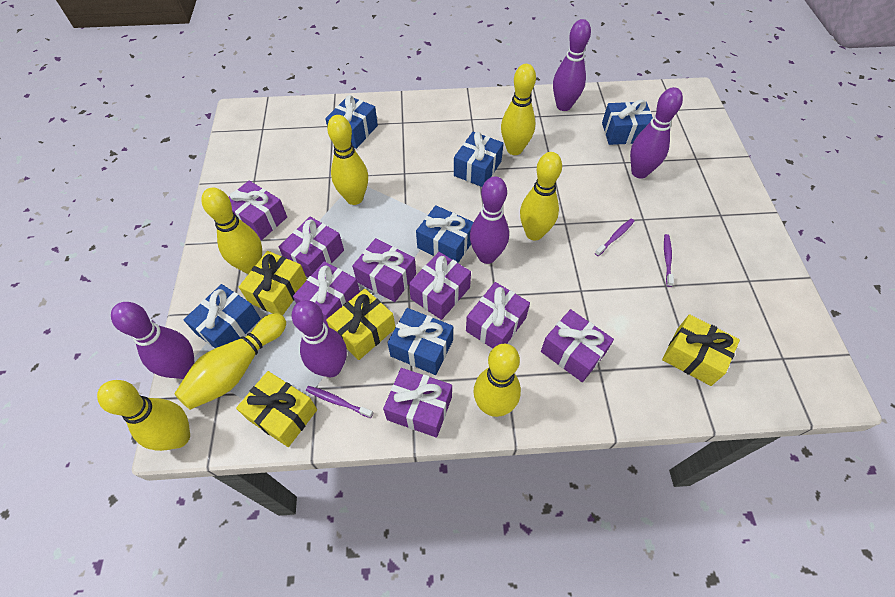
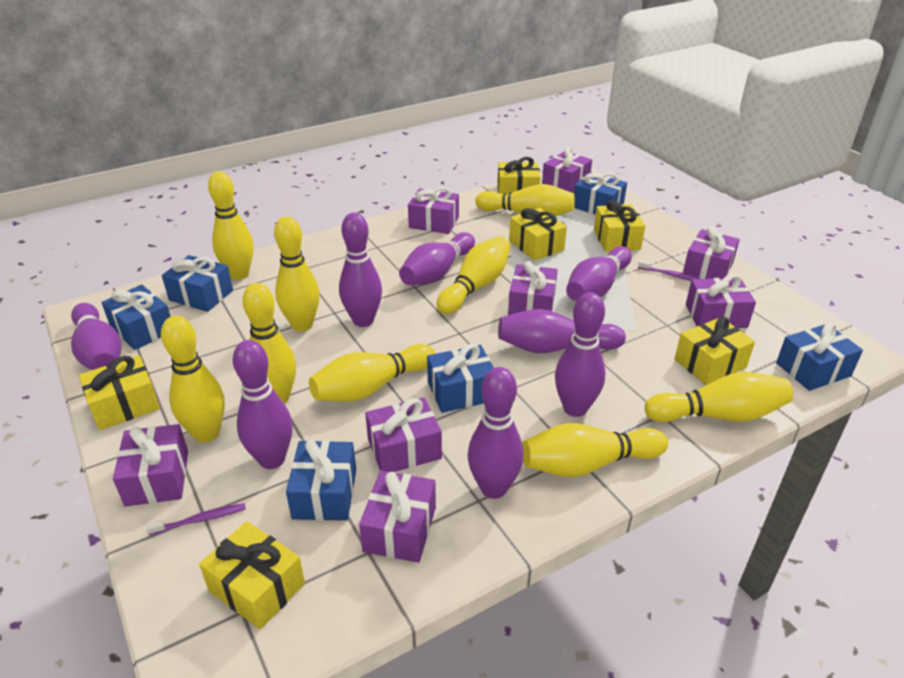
purple bowling pin: 5 -> 8
purple toothbrush: 3 -> 2
yellow bowling pin: 7 -> 9
yellow gift: 4 -> 6

